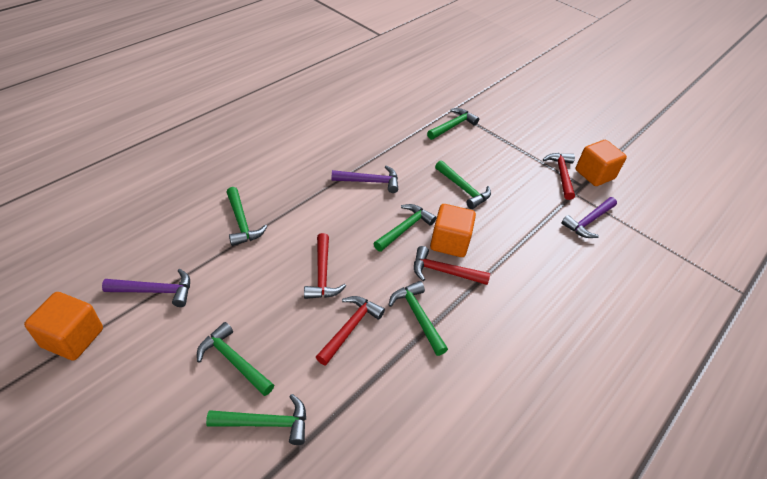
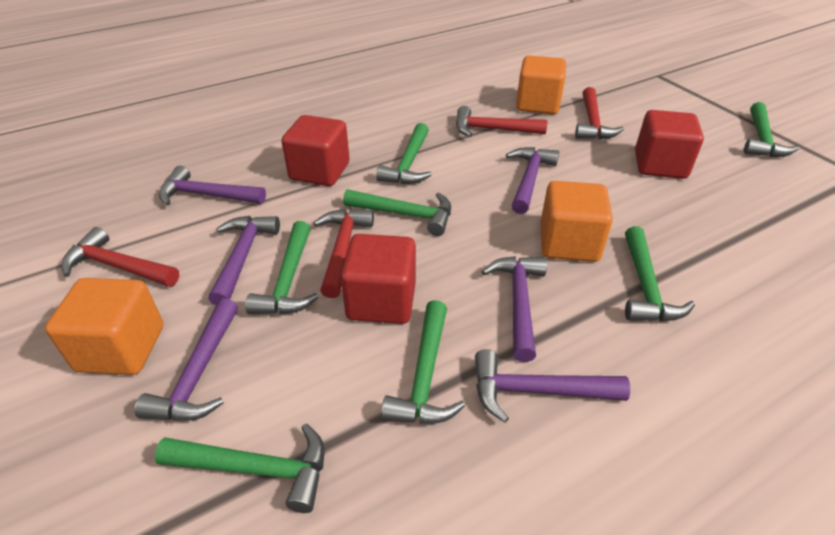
purple hammer: 3 -> 6
red cube: 0 -> 3

